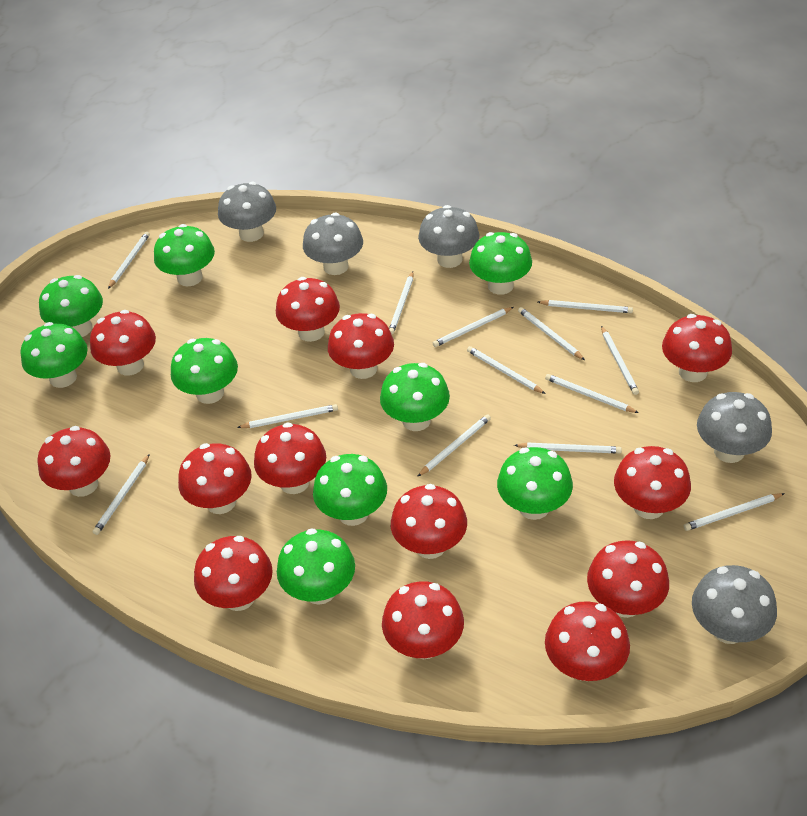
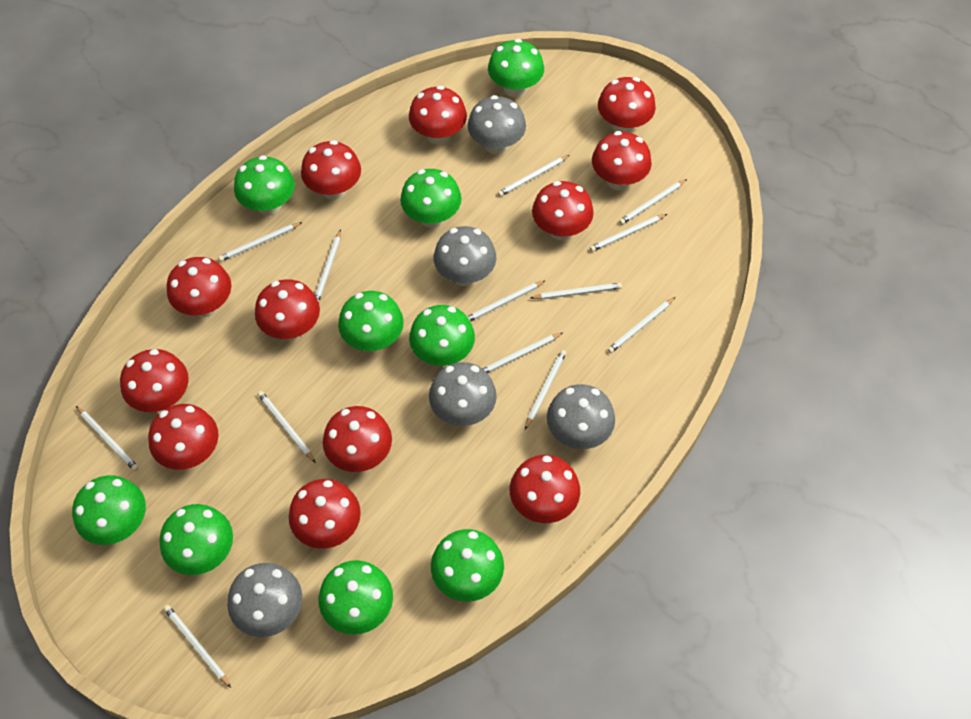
red mushroom: 13 -> 12

